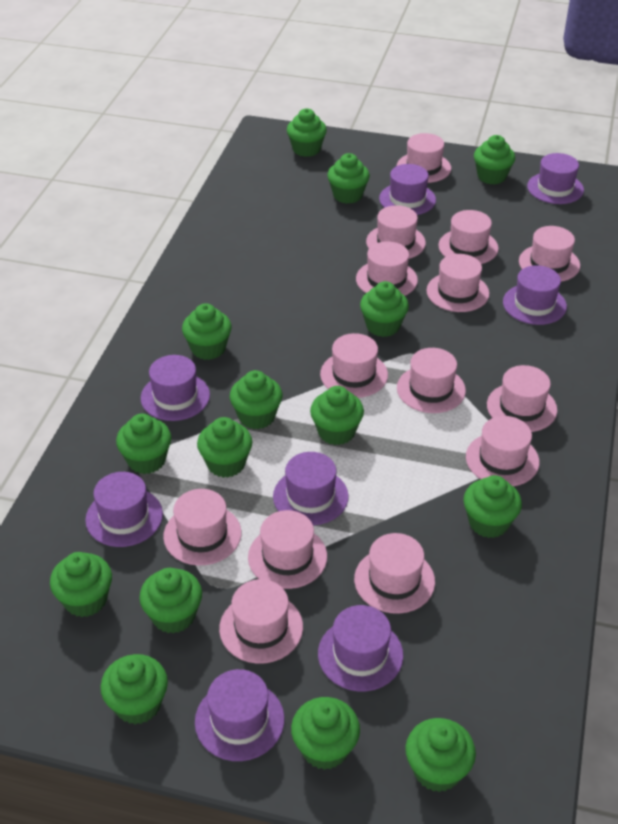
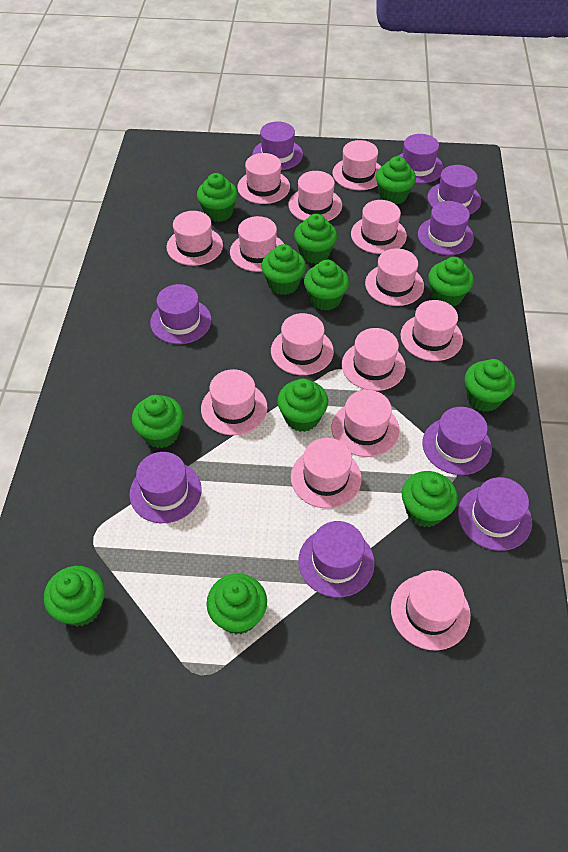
green cupcake: 15 -> 12
purple hat: 8 -> 9

